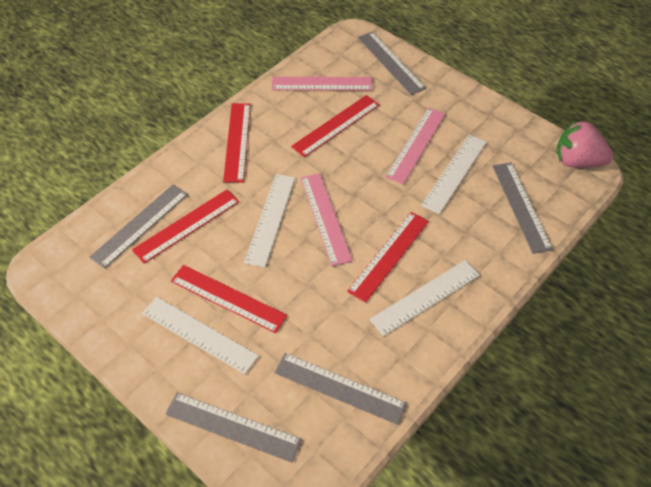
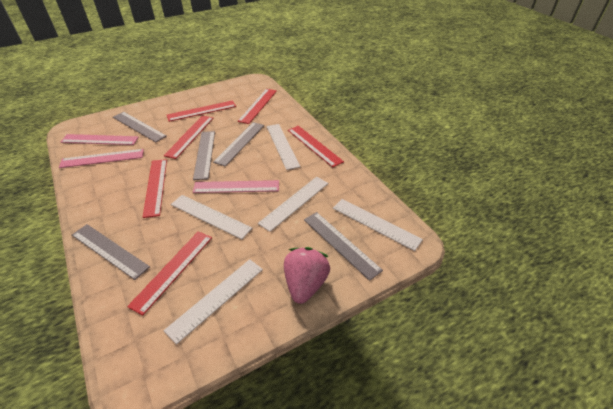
red ruler: 5 -> 6
white ruler: 4 -> 5

